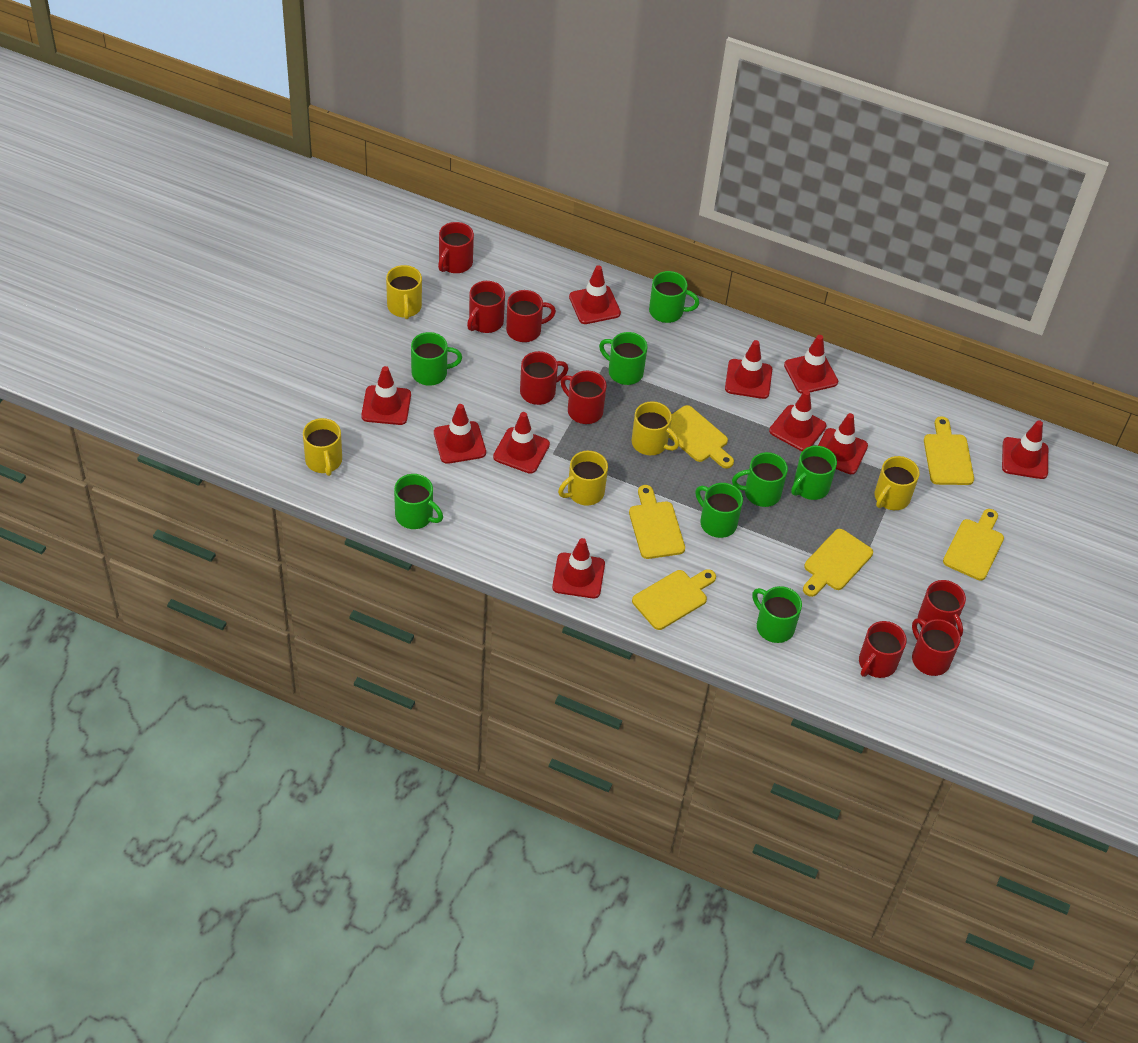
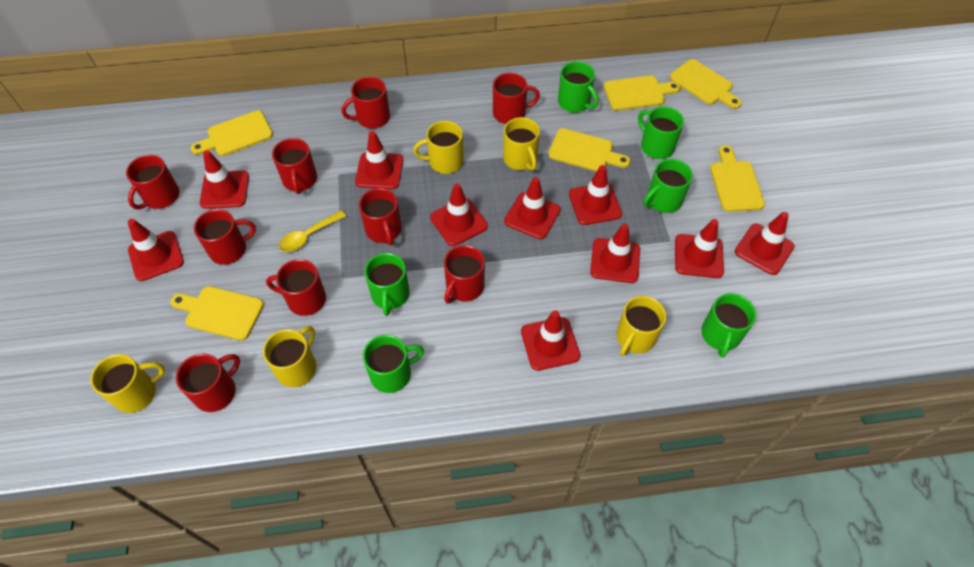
green mug: 8 -> 6
red mug: 8 -> 9
yellow spoon: 0 -> 1

